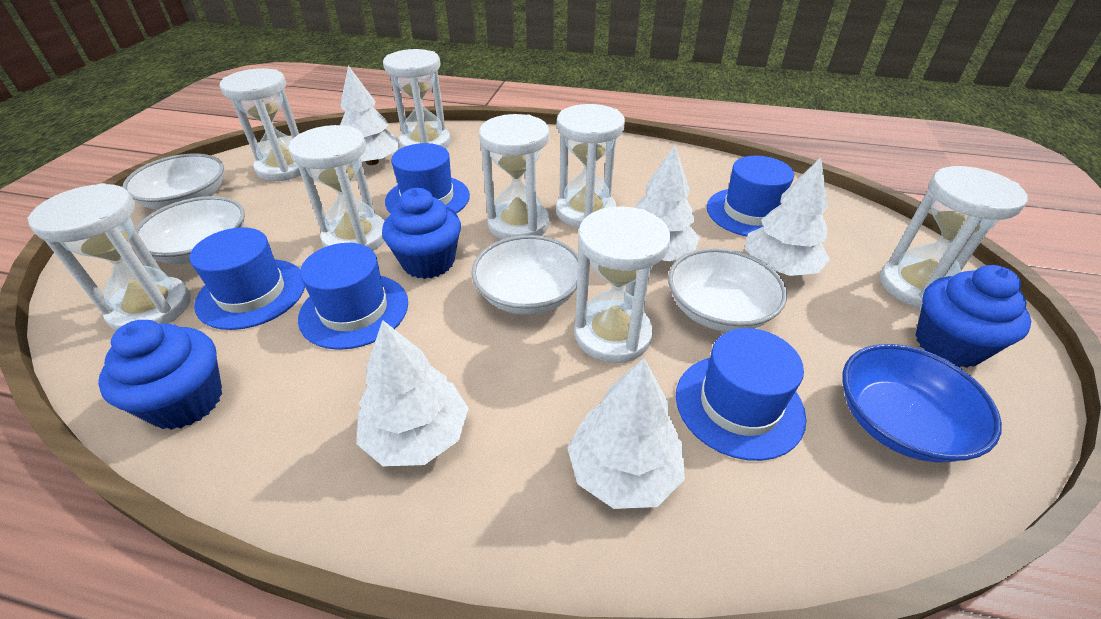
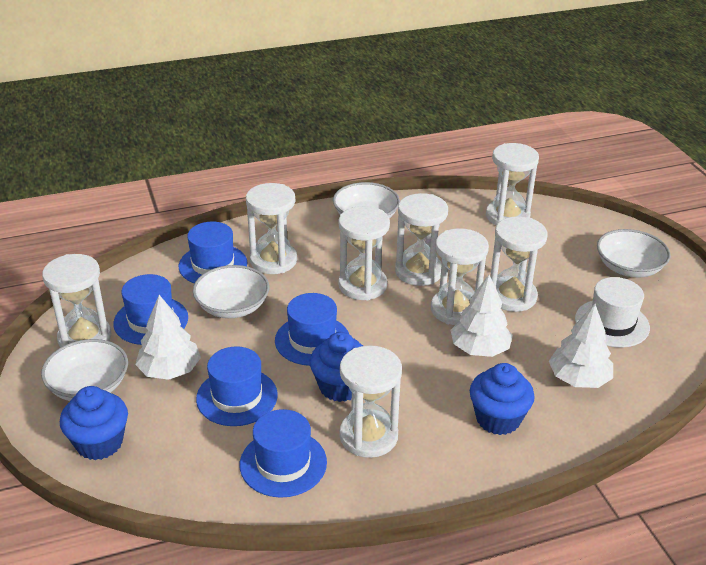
blue bowl: 1 -> 0
white hat: 0 -> 1
white tree: 5 -> 3

